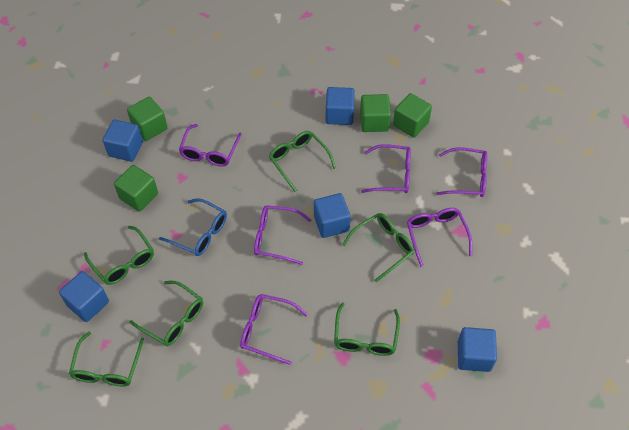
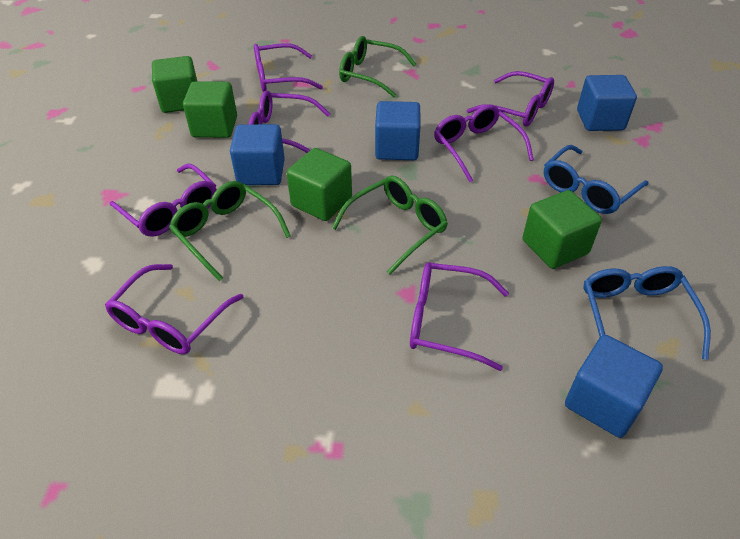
blue cube: 5 -> 4
blue glasses: 1 -> 2
green glasses: 6 -> 3
purple glasses: 6 -> 7

